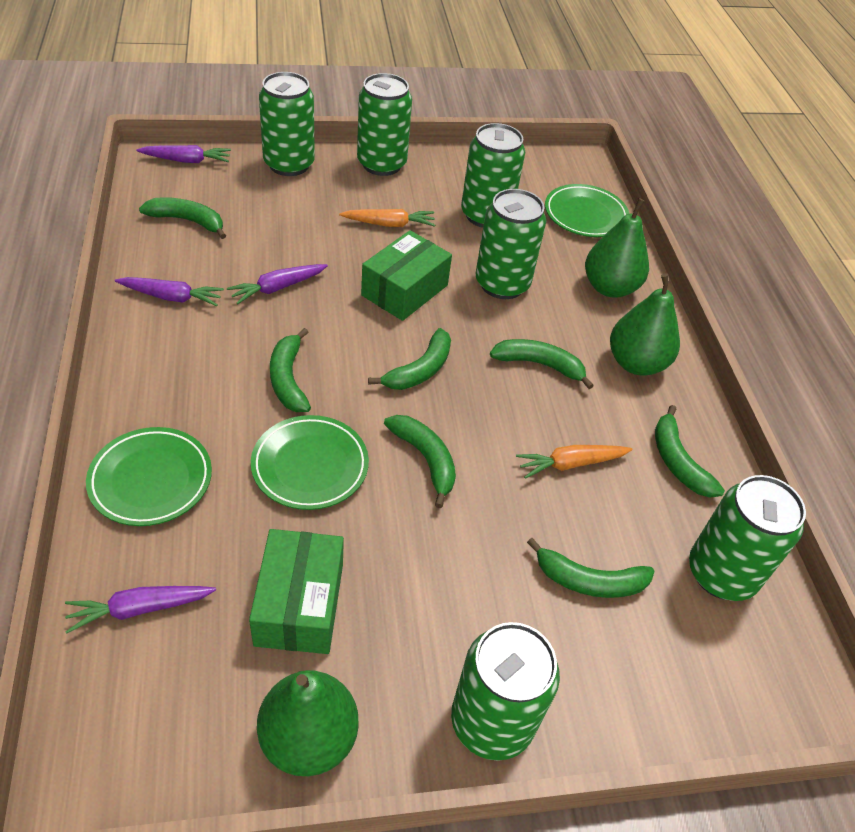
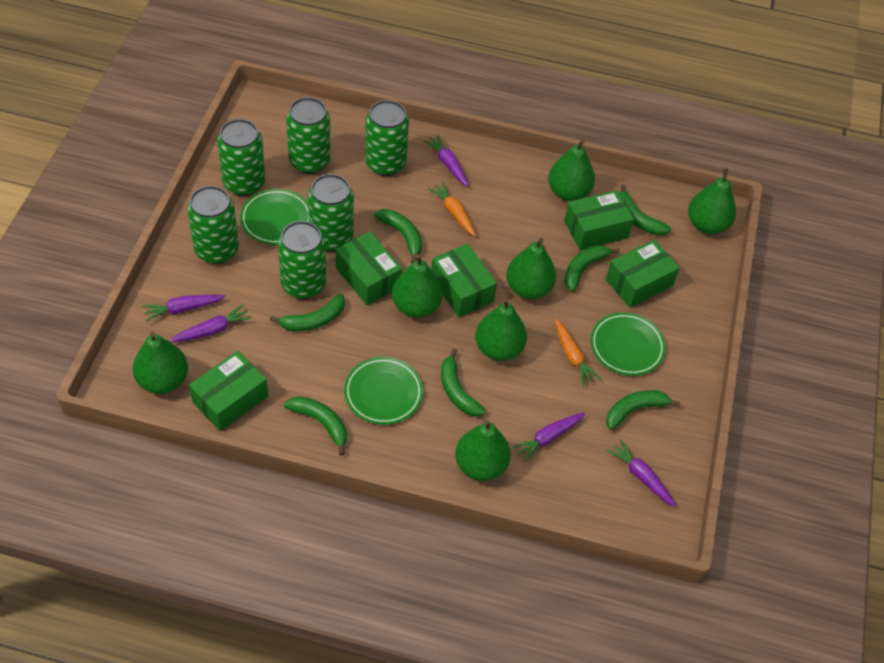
green box: 2 -> 5
green pear: 3 -> 7
purple carrot: 4 -> 5

